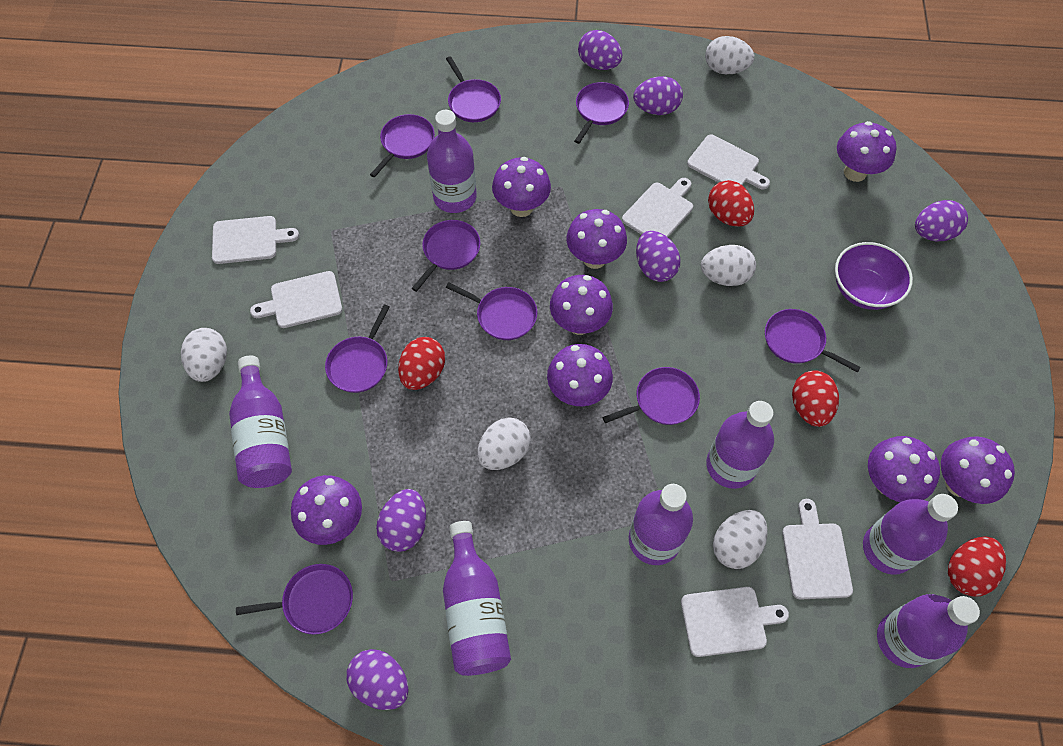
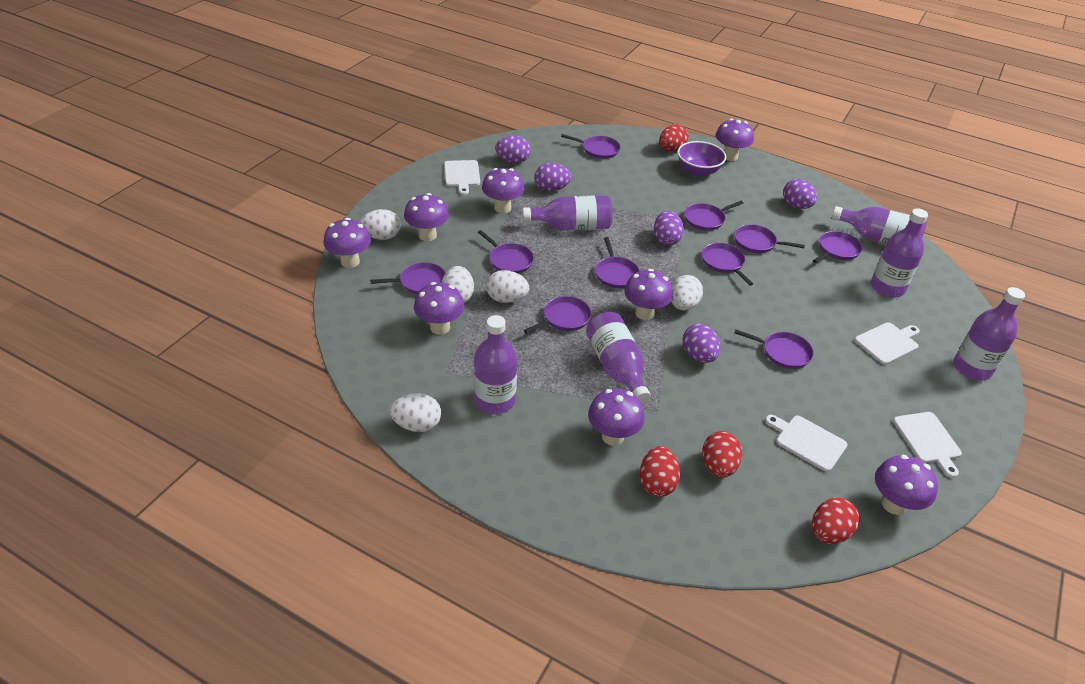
purple bottle: 7 -> 6
purple egg: 6 -> 5
purple pan: 9 -> 10
white cutting board: 6 -> 4

